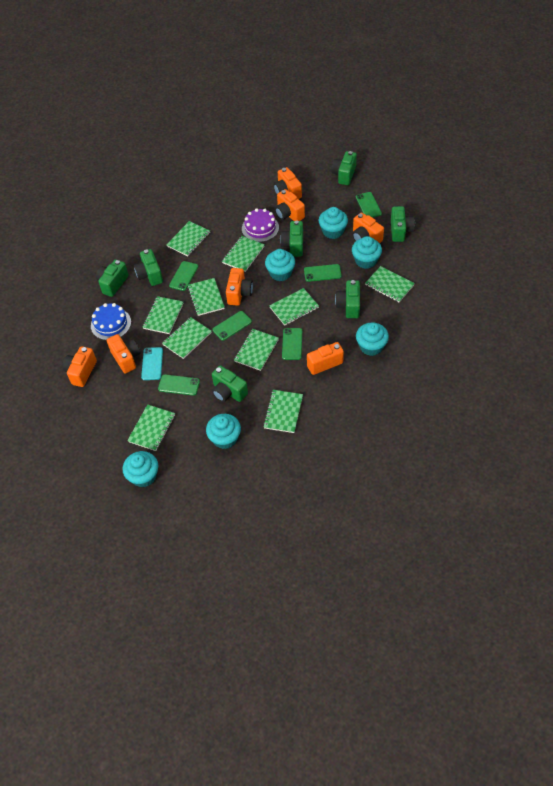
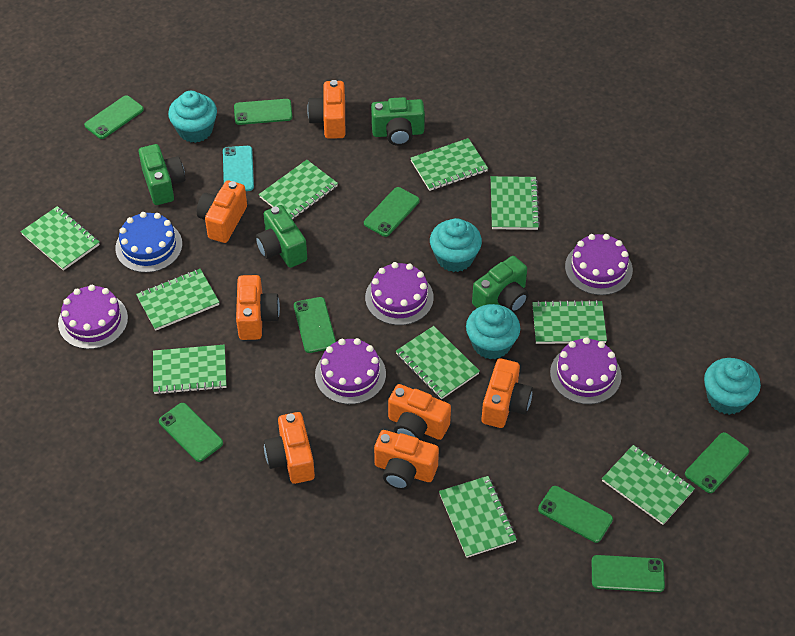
green camera: 7 -> 4
green phone: 6 -> 8
purple cake: 1 -> 5
turquoise cupcake: 6 -> 4

